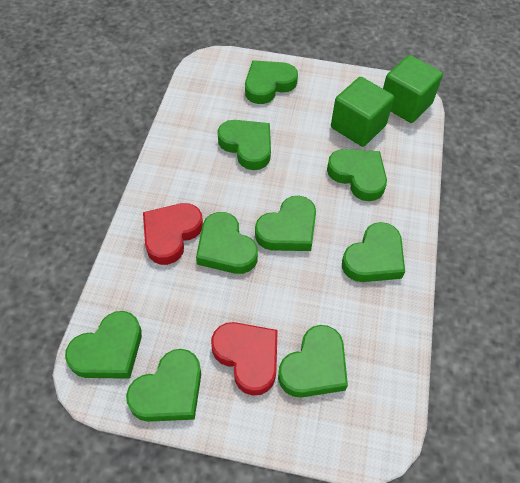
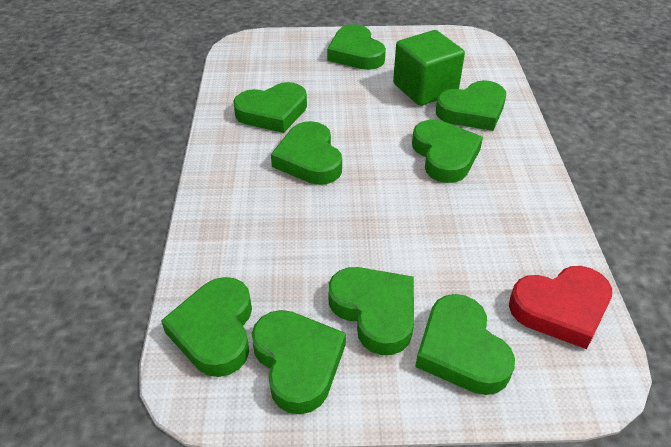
green cube: 2 -> 1
red heart: 2 -> 1

